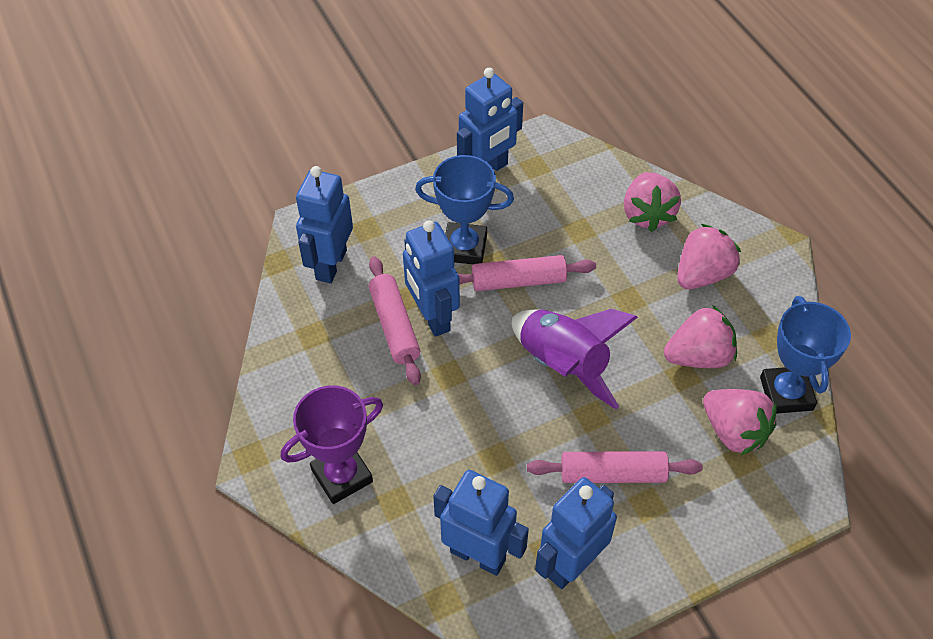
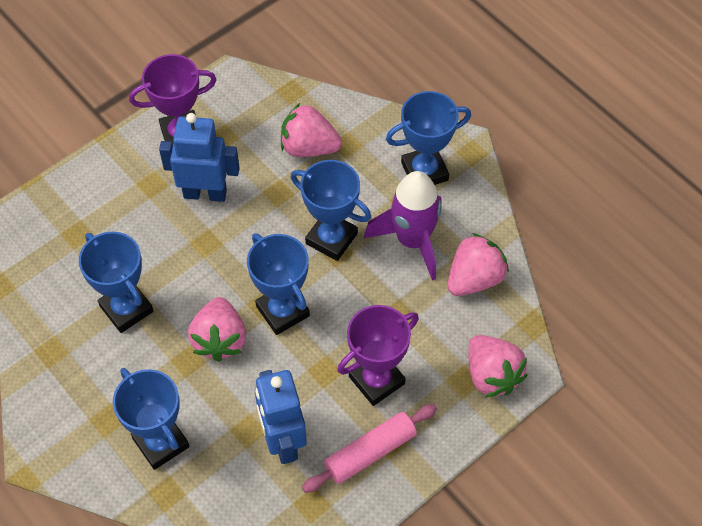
blue robot: 5 -> 2
blue trophy: 2 -> 5
pink rolling pin: 3 -> 1
purple trophy: 1 -> 2

